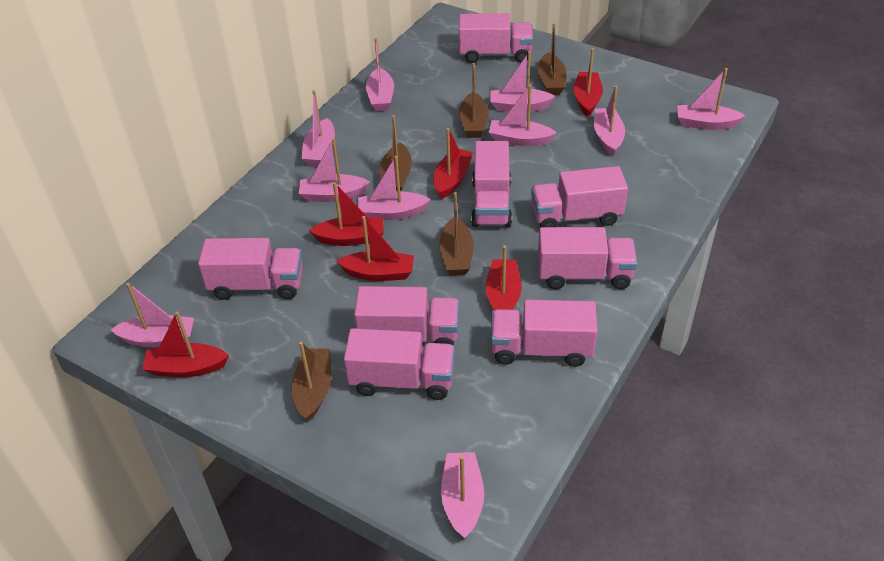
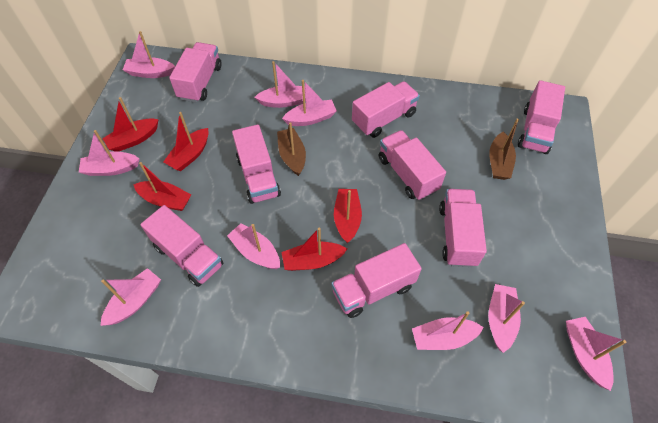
brown boat: 5 -> 2
pink boat: 10 -> 9
red boat: 6 -> 5

